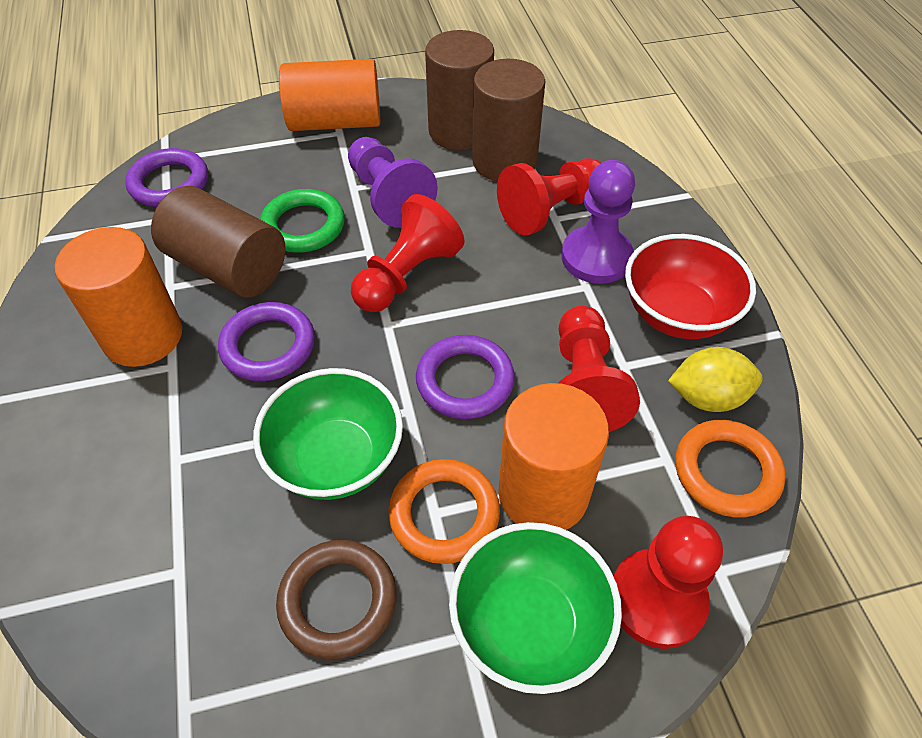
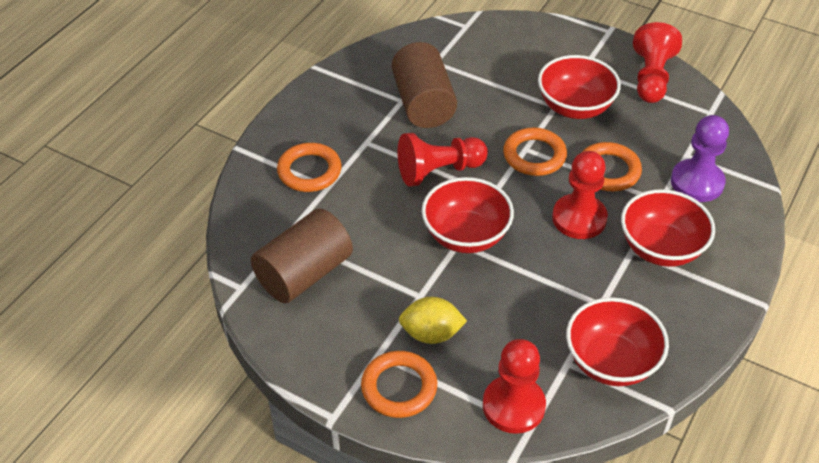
brown cylinder: 3 -> 2
brown ring: 1 -> 0
green bowl: 2 -> 0
green ring: 1 -> 0
orange cylinder: 3 -> 0
orange ring: 2 -> 4
purple pawn: 2 -> 1
purple ring: 3 -> 0
red bowl: 1 -> 4

